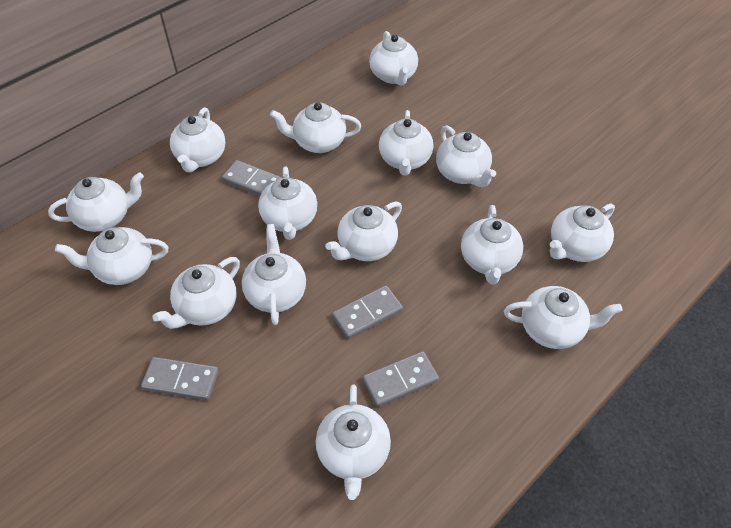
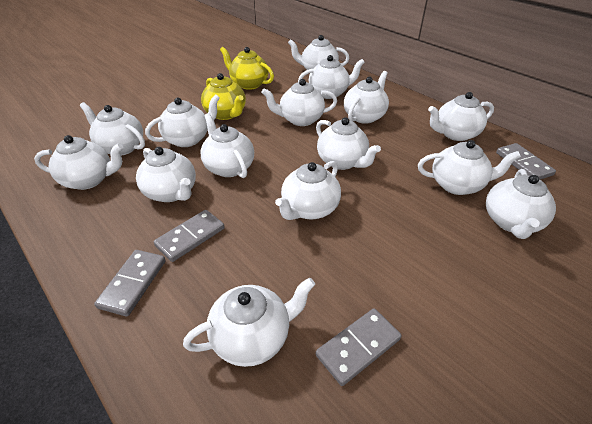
yellow teapot: 0 -> 2

